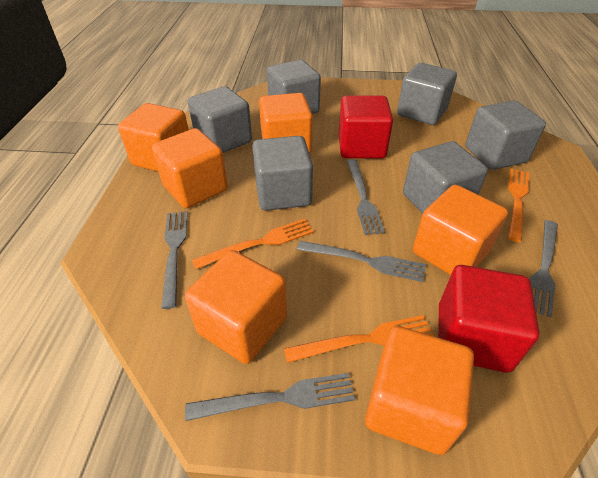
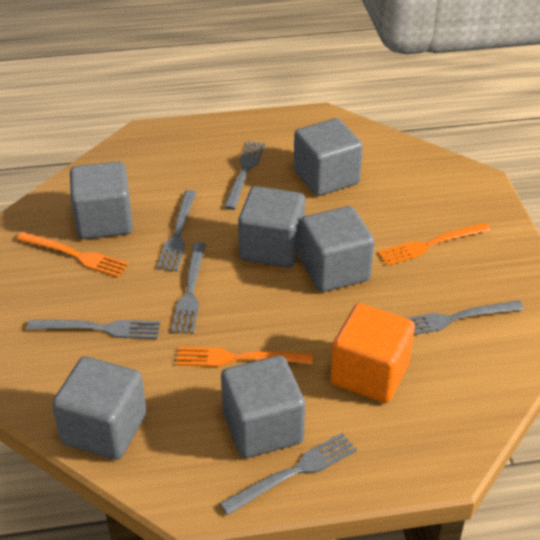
grey fork: 5 -> 6
orange cube: 6 -> 1
red cube: 2 -> 0

